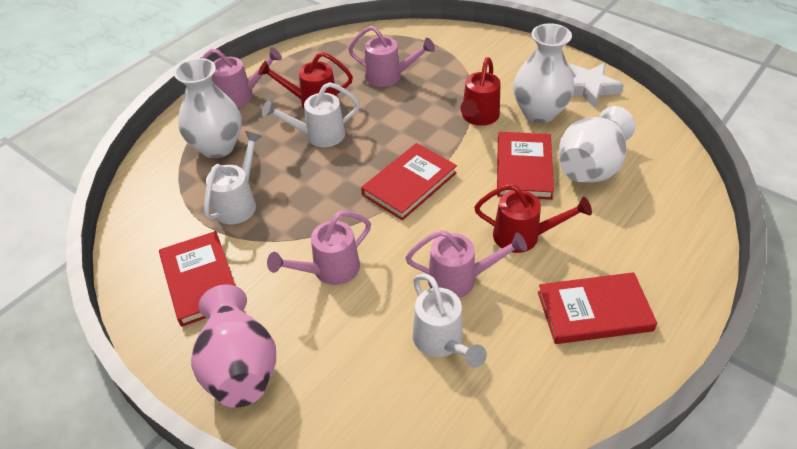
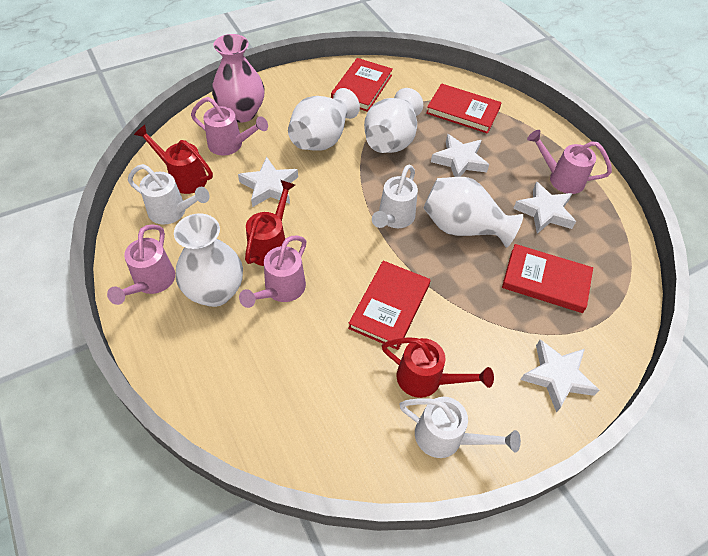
white star: 1 -> 4
white vase: 3 -> 4

